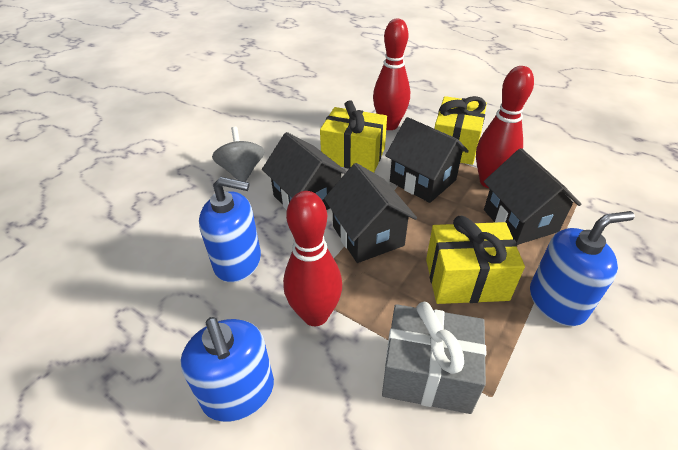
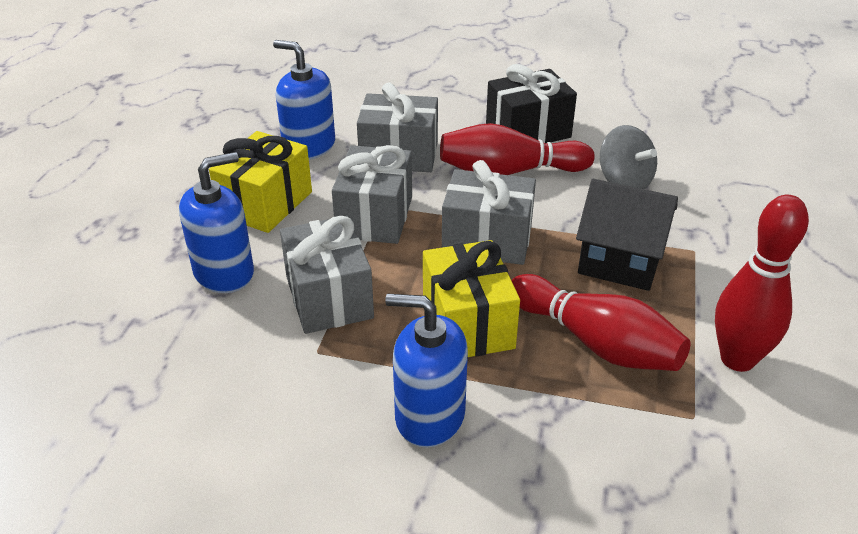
black gift: 0 -> 1
black house: 4 -> 1
grey gift: 1 -> 4
yellow gift: 3 -> 2

